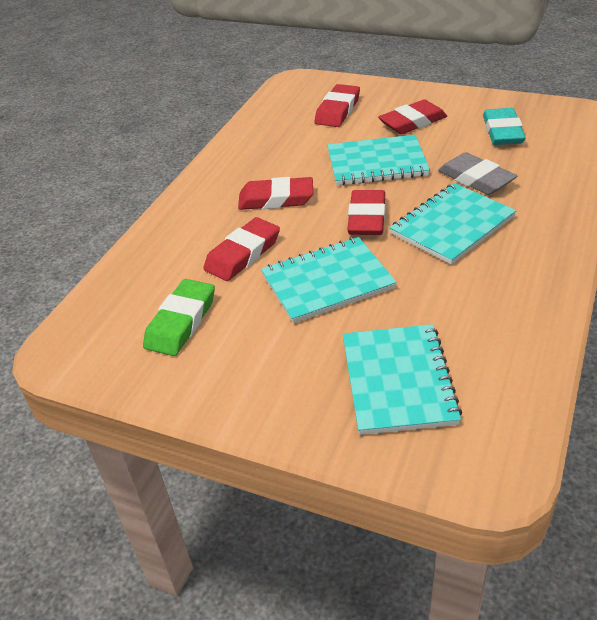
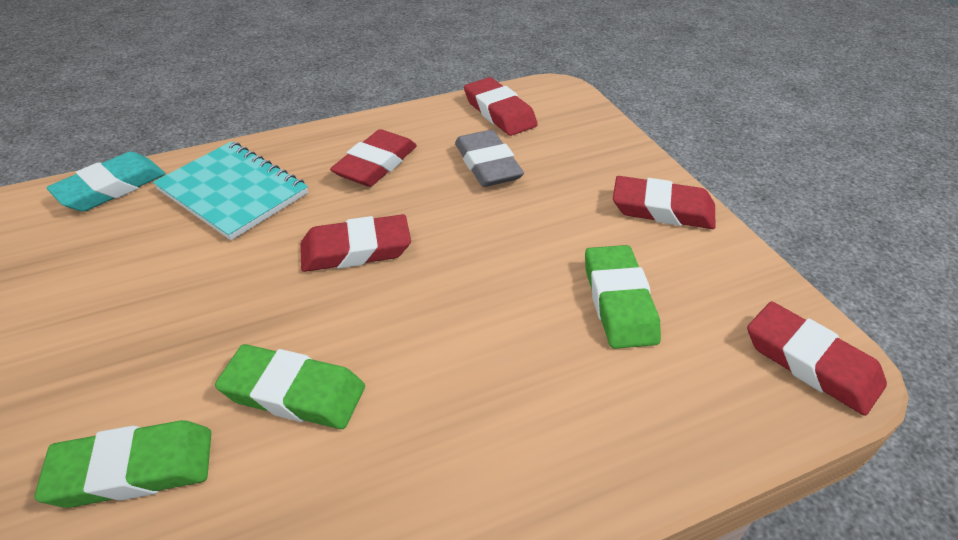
green eraser: 1 -> 3
turquoise notebook: 4 -> 1

